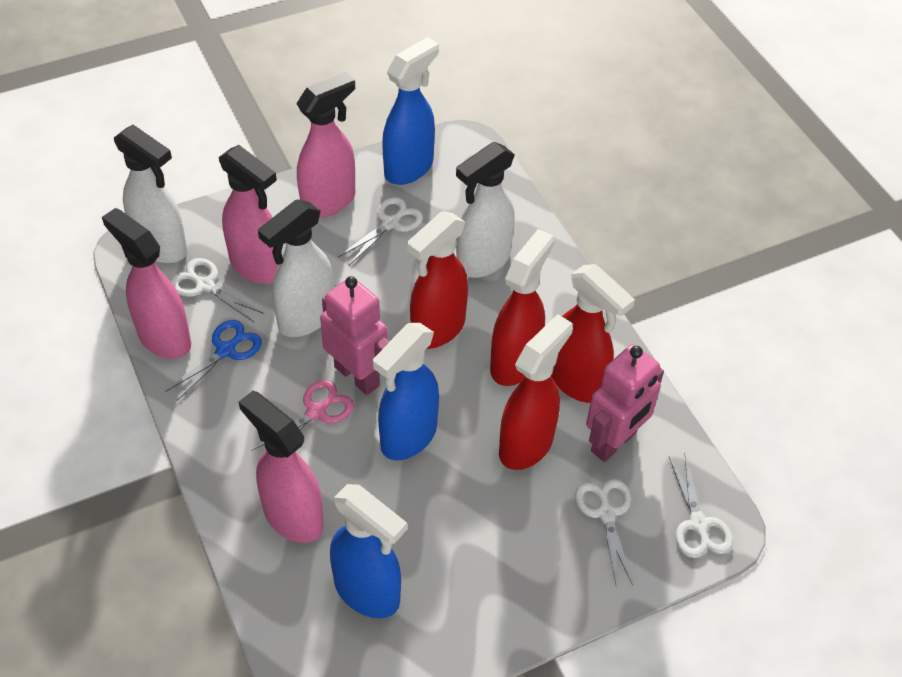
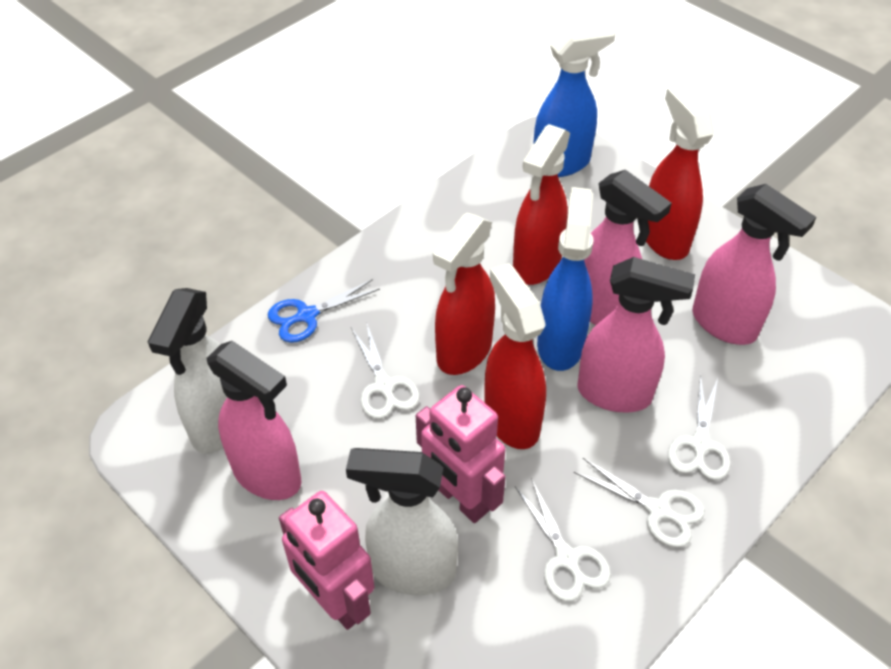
blue spray bottle: 3 -> 2
pink scissors: 1 -> 0
white spray bottle: 3 -> 2

